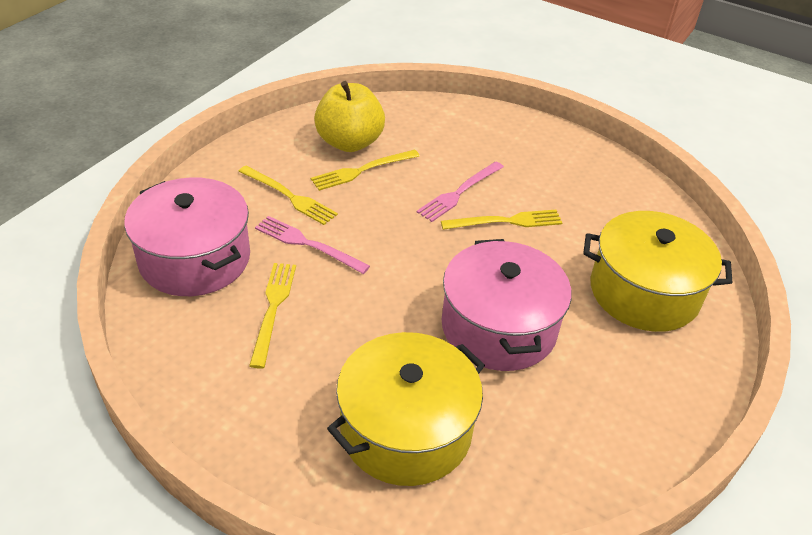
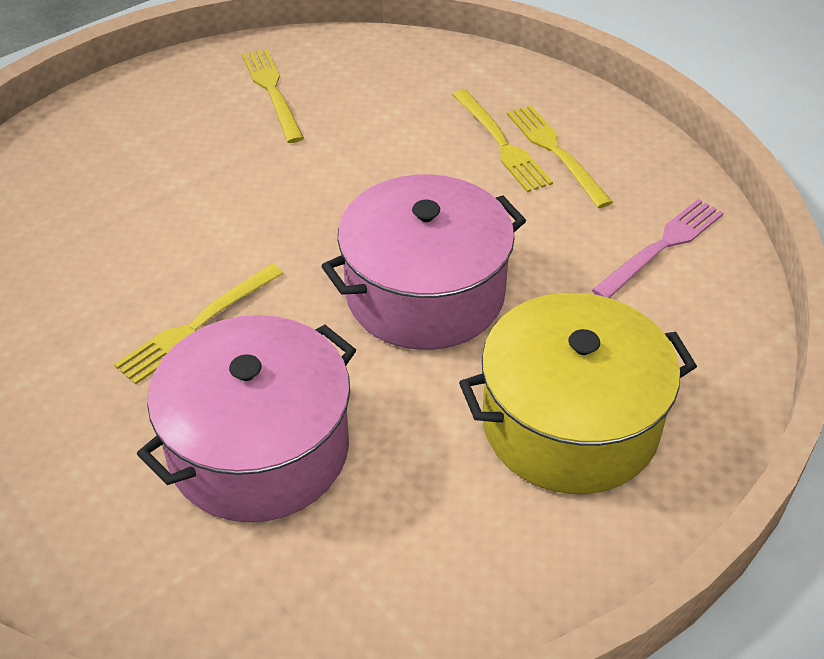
pink fork: 2 -> 1
yellow apple: 1 -> 0
yellow pot: 2 -> 1

